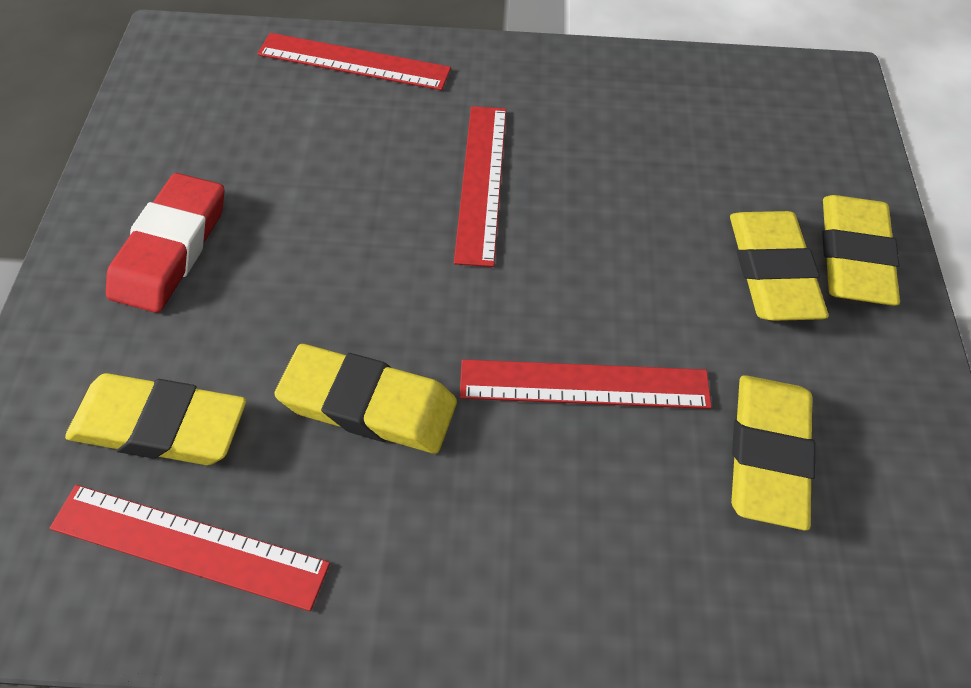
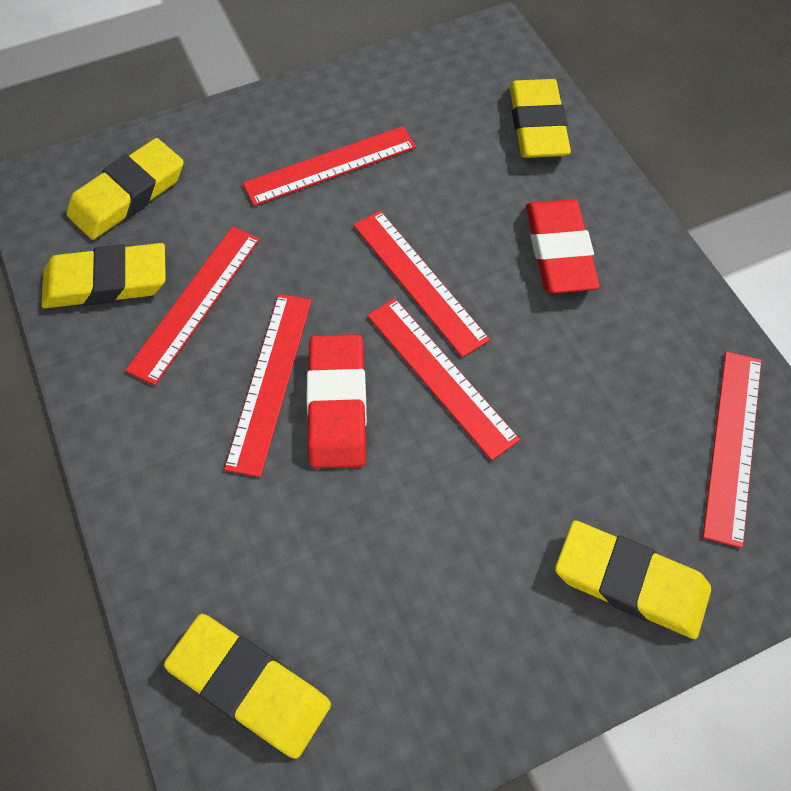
red eraser: 1 -> 2
red ruler: 4 -> 6

